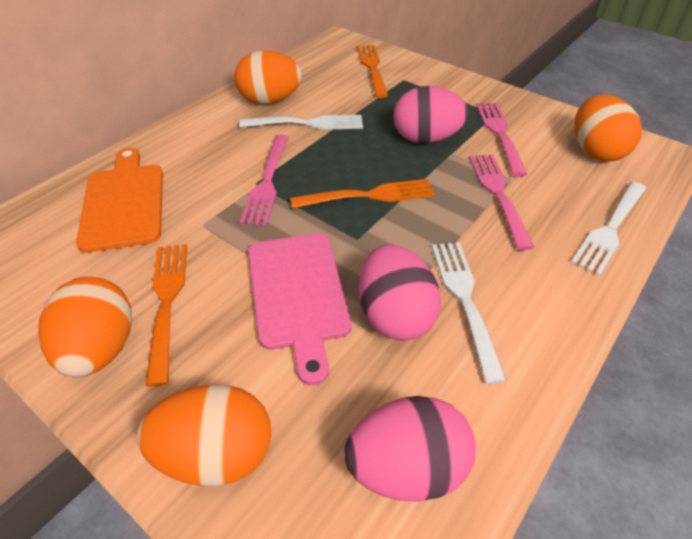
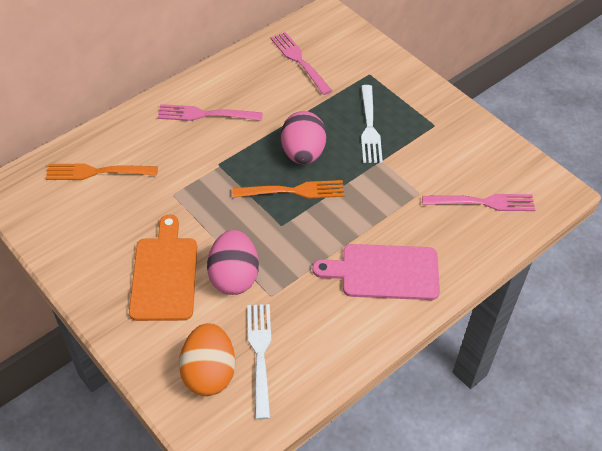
orange egg: 4 -> 1
orange fork: 3 -> 2
pink egg: 3 -> 2
white fork: 3 -> 2

